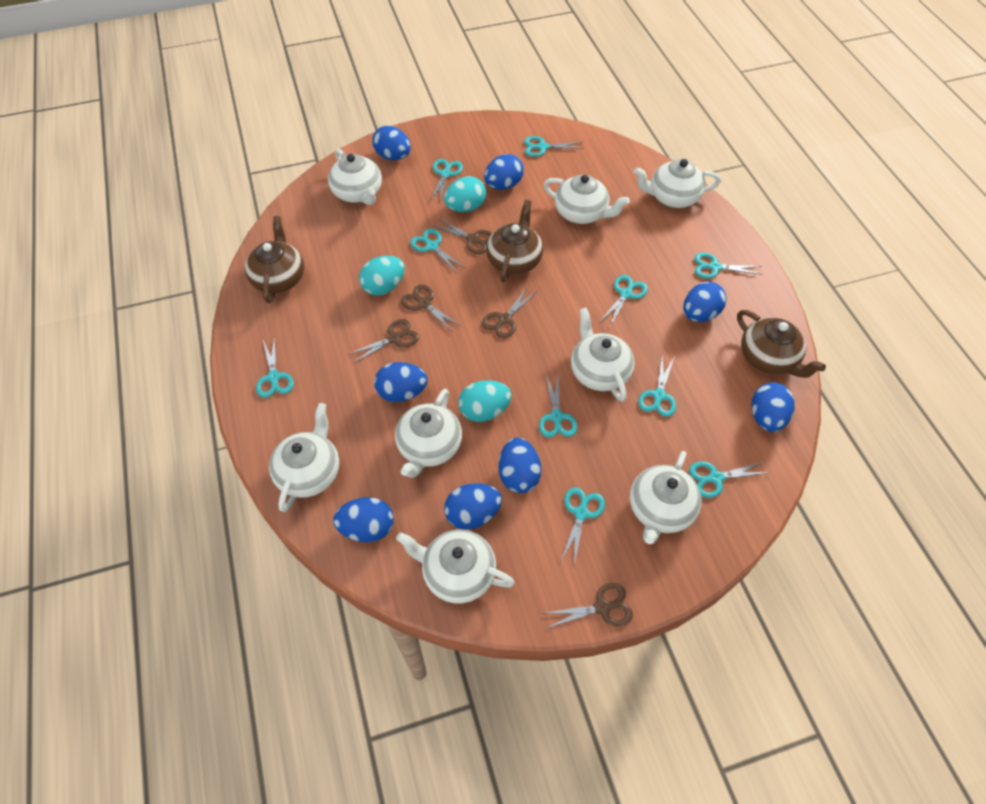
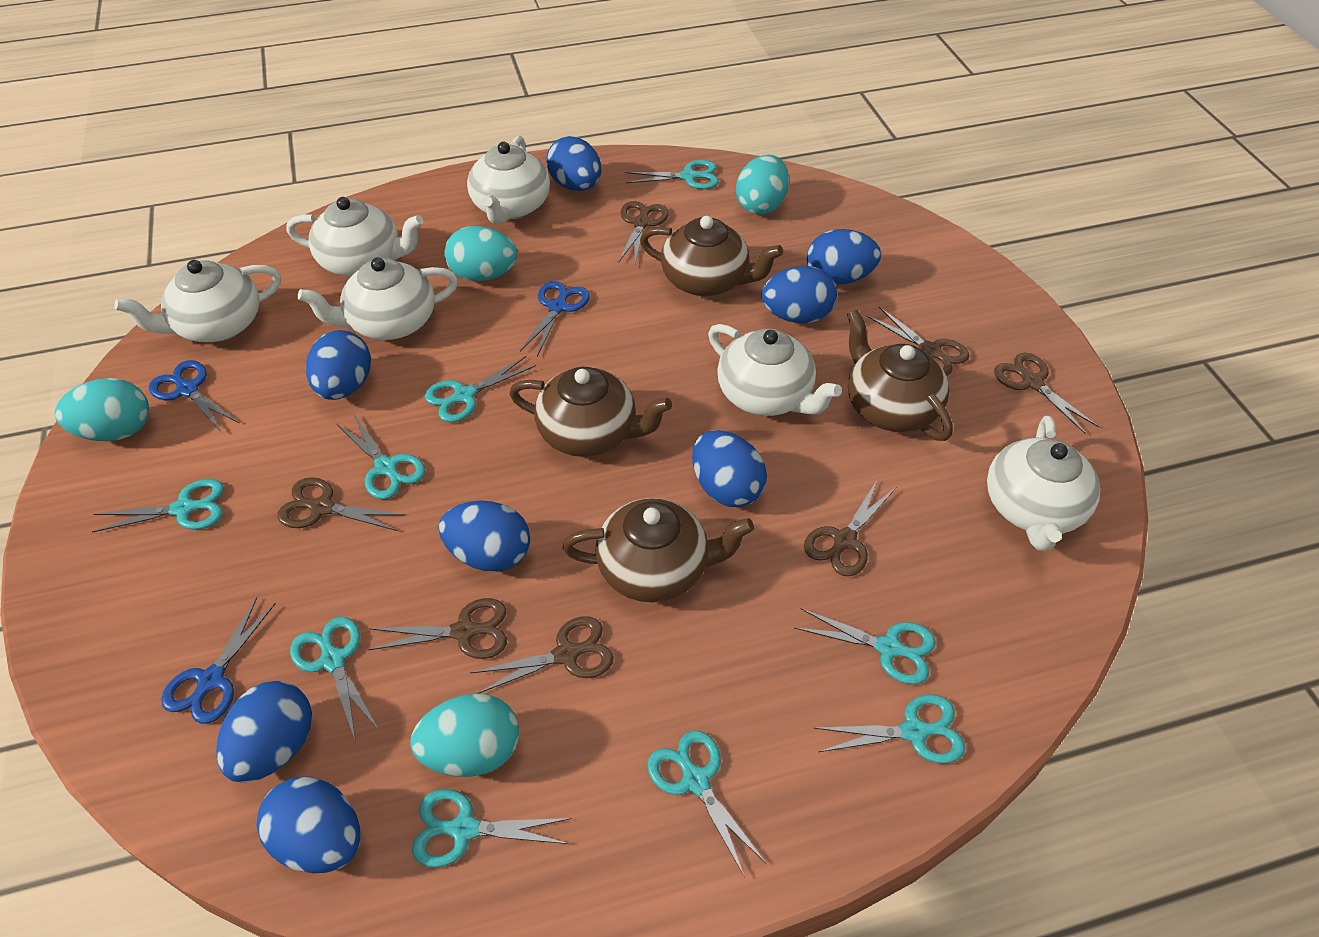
blue scissors: 0 -> 3
brown scissors: 5 -> 7
brown teapot: 3 -> 4
turquoise egg: 3 -> 4
turquoise scissors: 10 -> 9
white teapot: 8 -> 6

